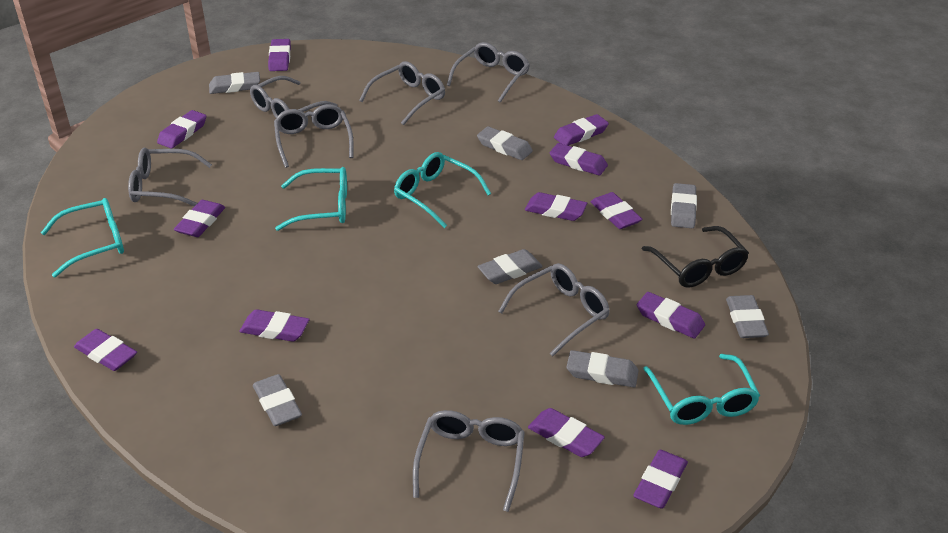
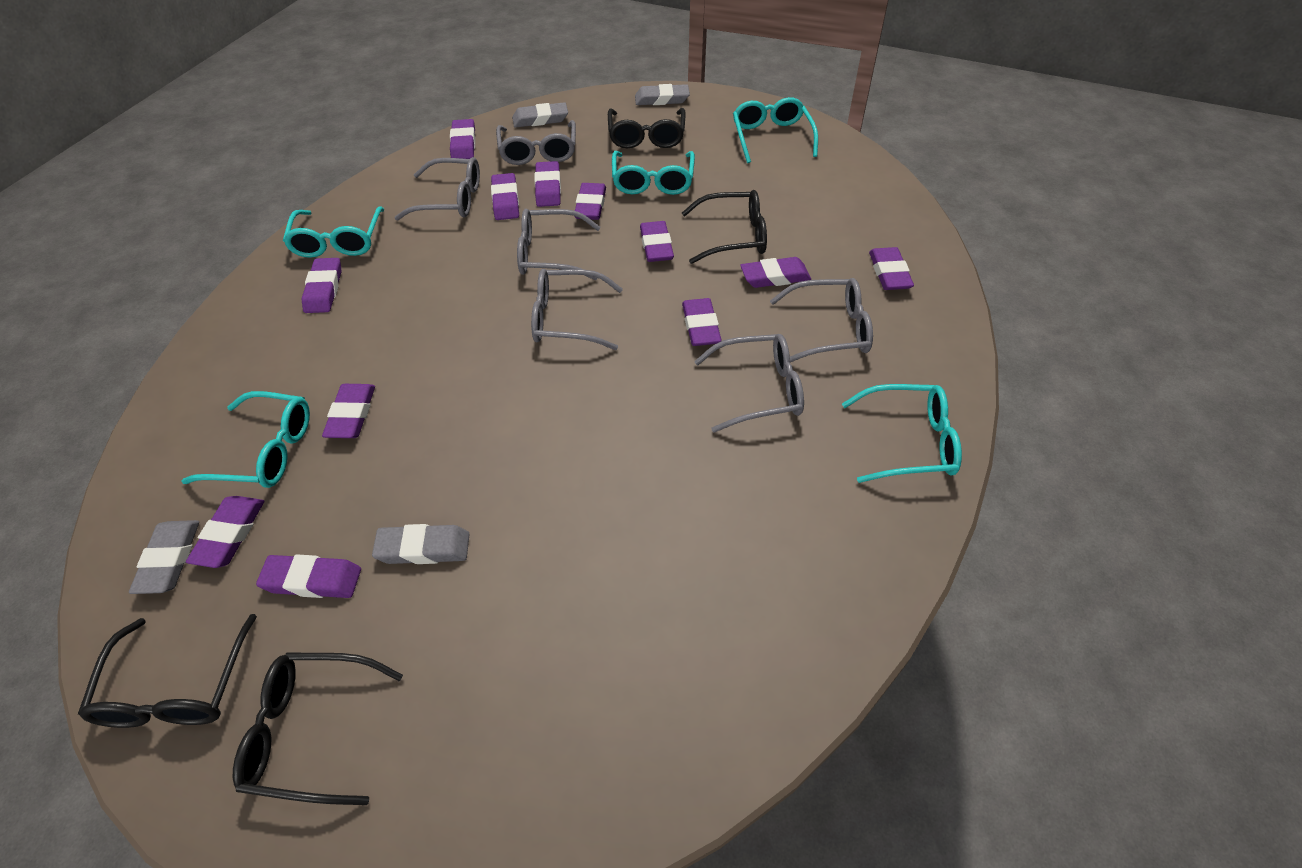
black glasses: 1 -> 4
grey eraser: 7 -> 4
grey glasses: 7 -> 6
turquoise glasses: 4 -> 5

